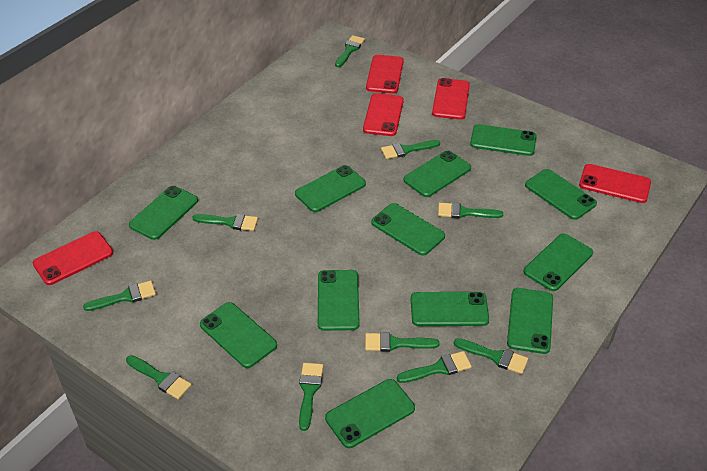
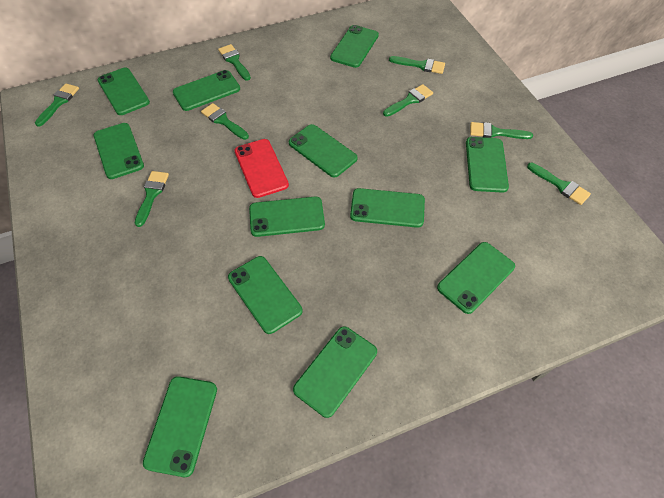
green brush: 10 -> 8
red phone: 5 -> 1

